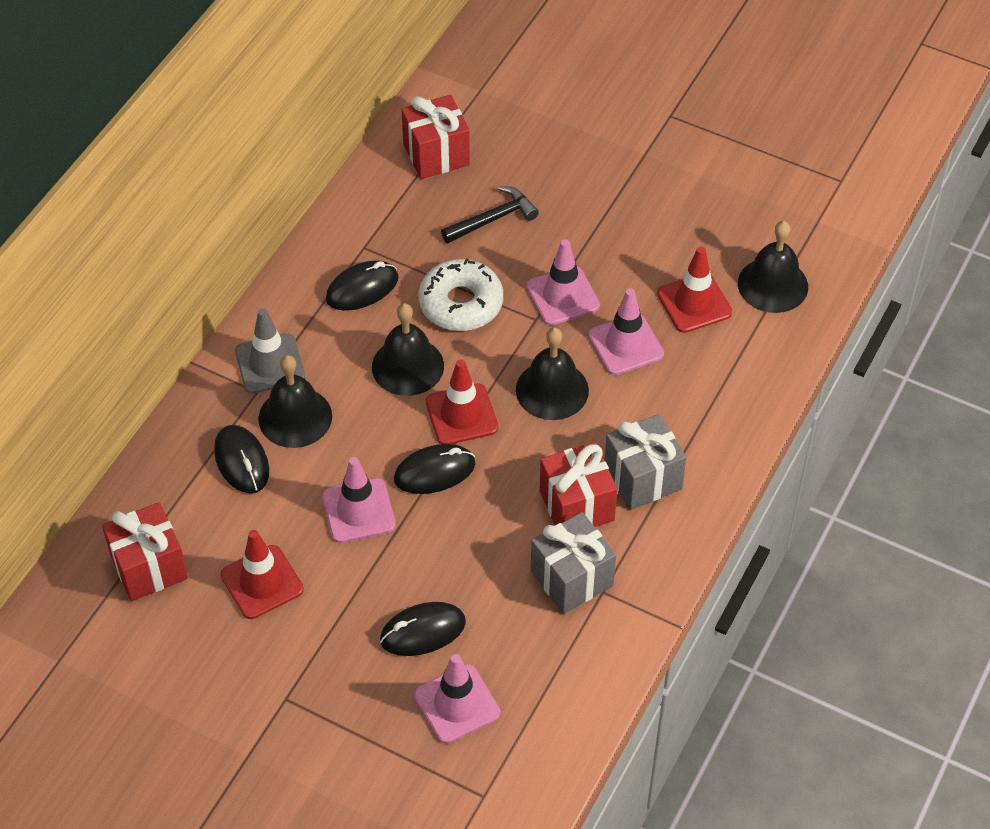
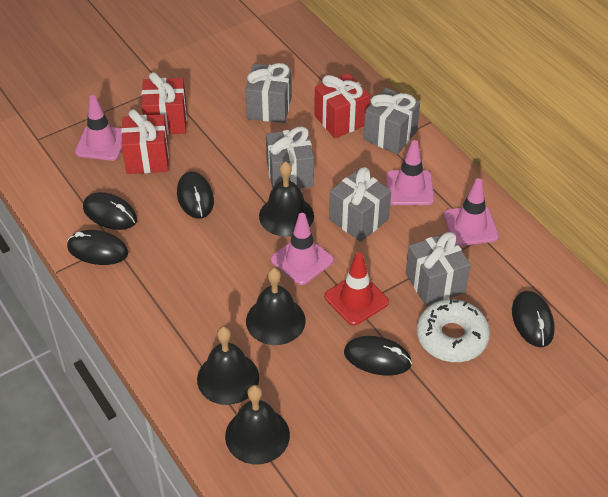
black hammer: 1 -> 0
black mouse: 4 -> 5
grey gift: 2 -> 5
grey traffic cone: 1 -> 0
red traffic cone: 3 -> 1

